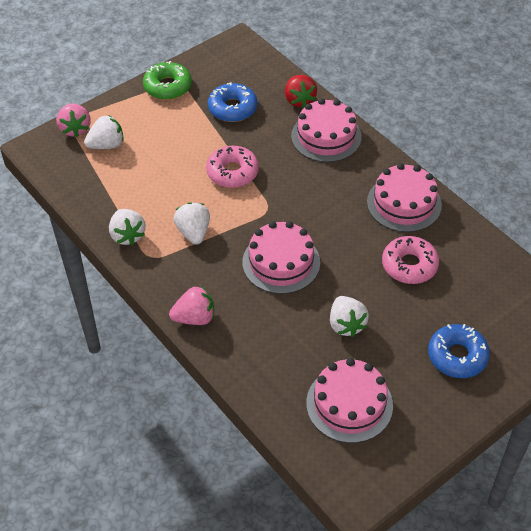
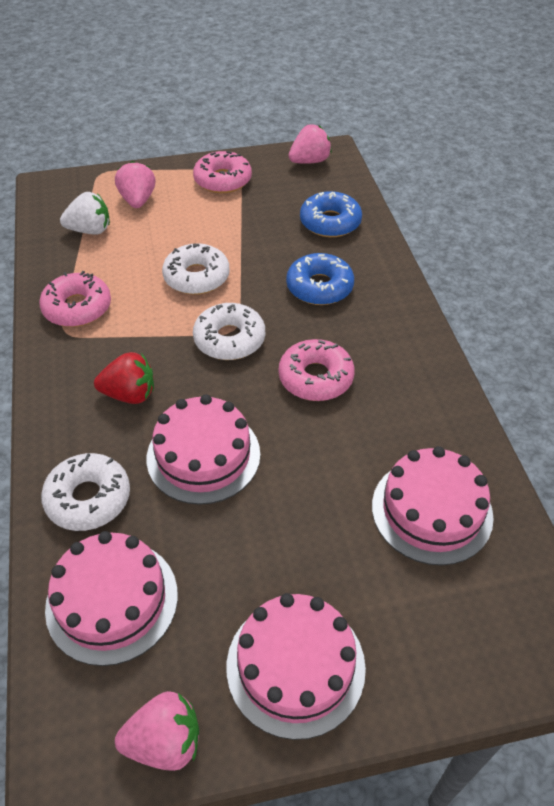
green donut: 1 -> 0
pink donut: 2 -> 3
pink strawberry: 2 -> 3
white donut: 0 -> 3
white strawberry: 4 -> 1

